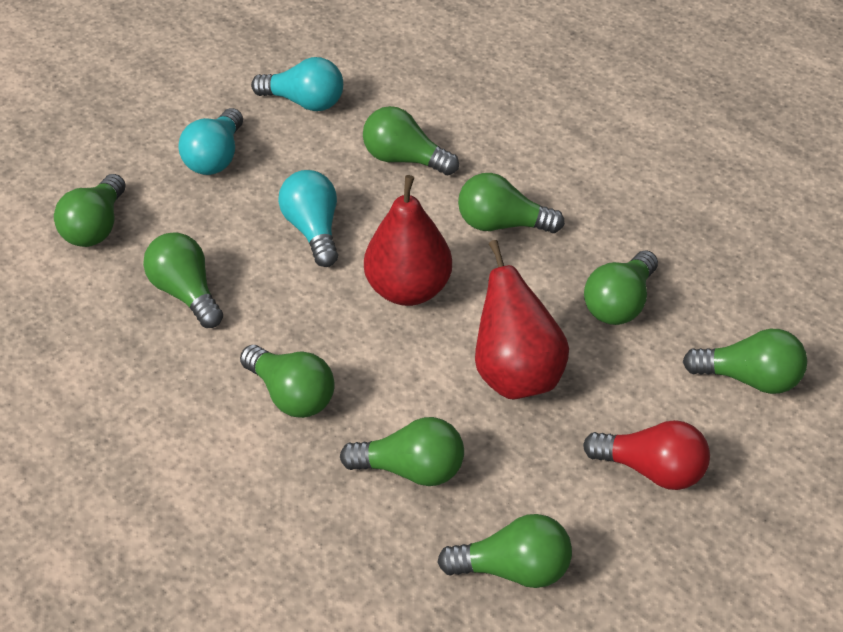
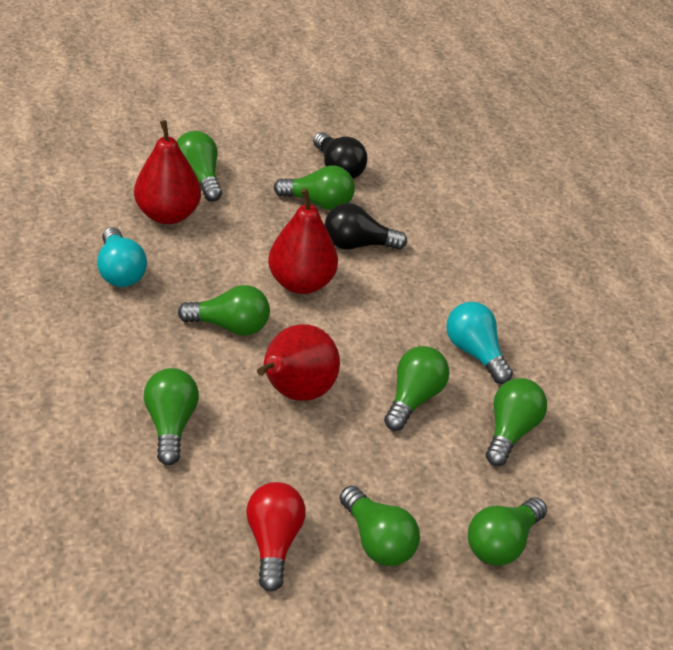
black light bulb: 0 -> 2
green light bulb: 9 -> 8
red pear: 2 -> 3
turquoise light bulb: 3 -> 2

